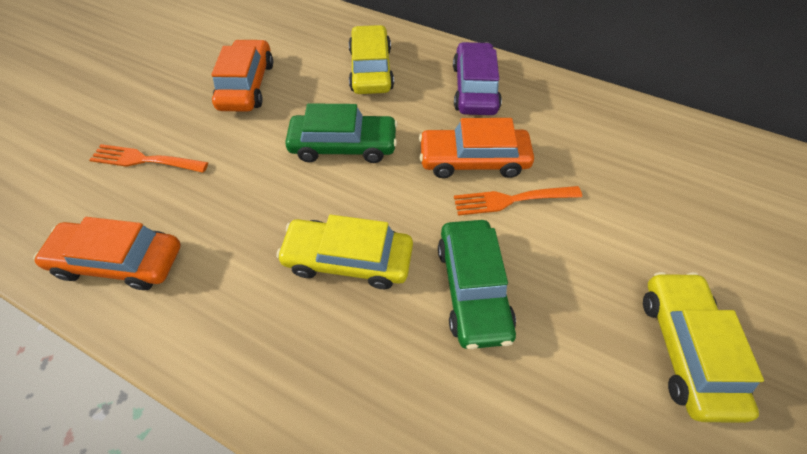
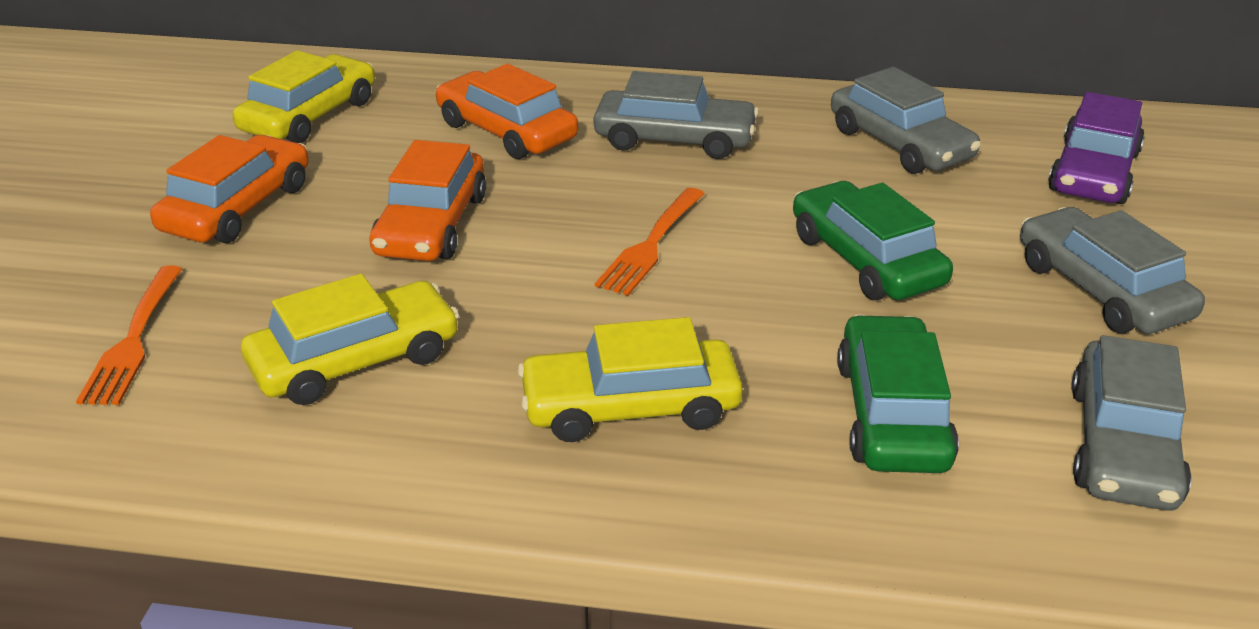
grey car: 0 -> 4

